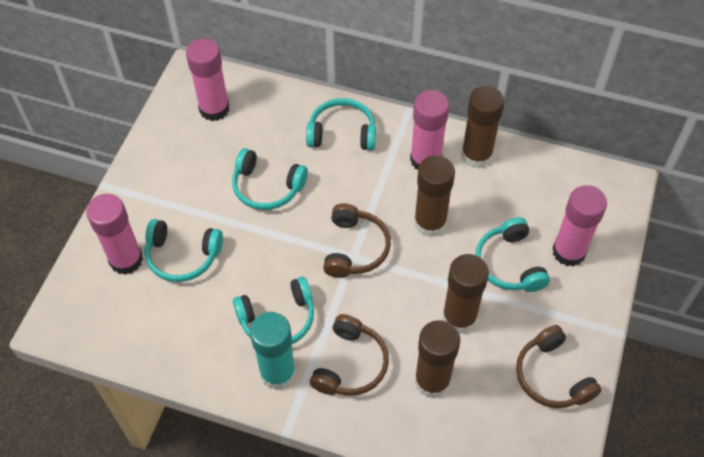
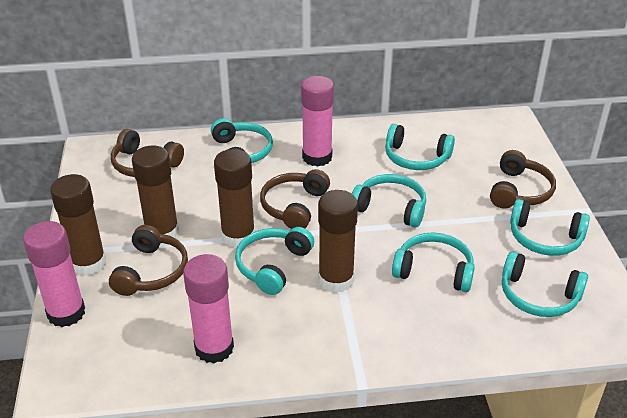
brown headphones: 3 -> 4
pink glue stick: 4 -> 3
turquoise glue stick: 1 -> 0
turquoise headphones: 5 -> 7

